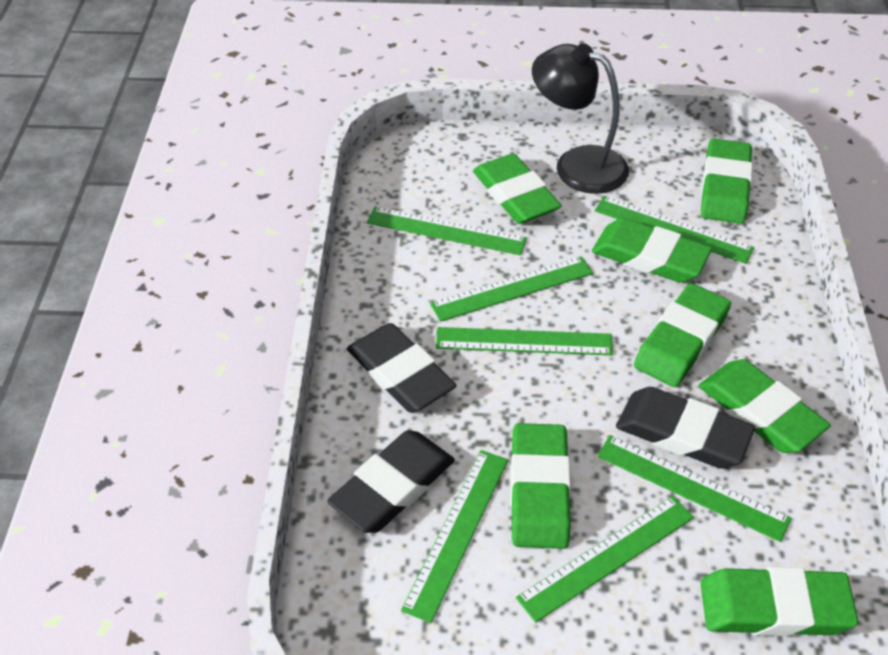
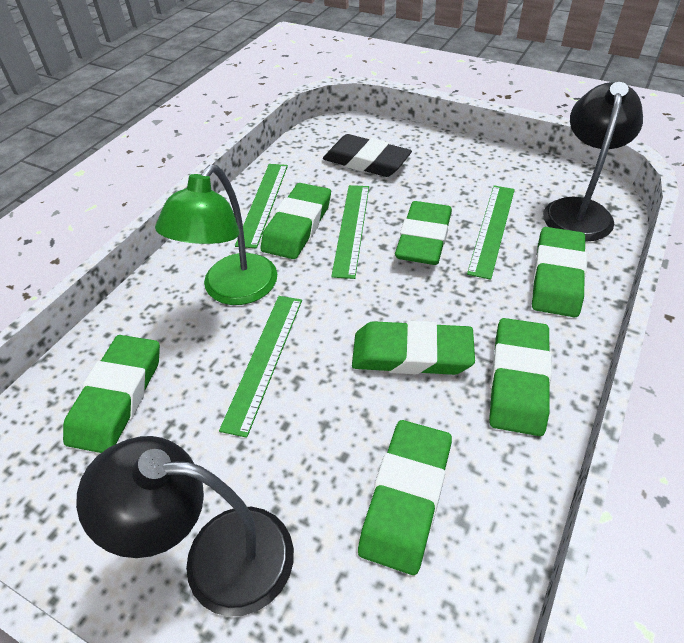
black eraser: 3 -> 1
black lamp: 1 -> 2
green lamp: 0 -> 1
green ruler: 7 -> 4

